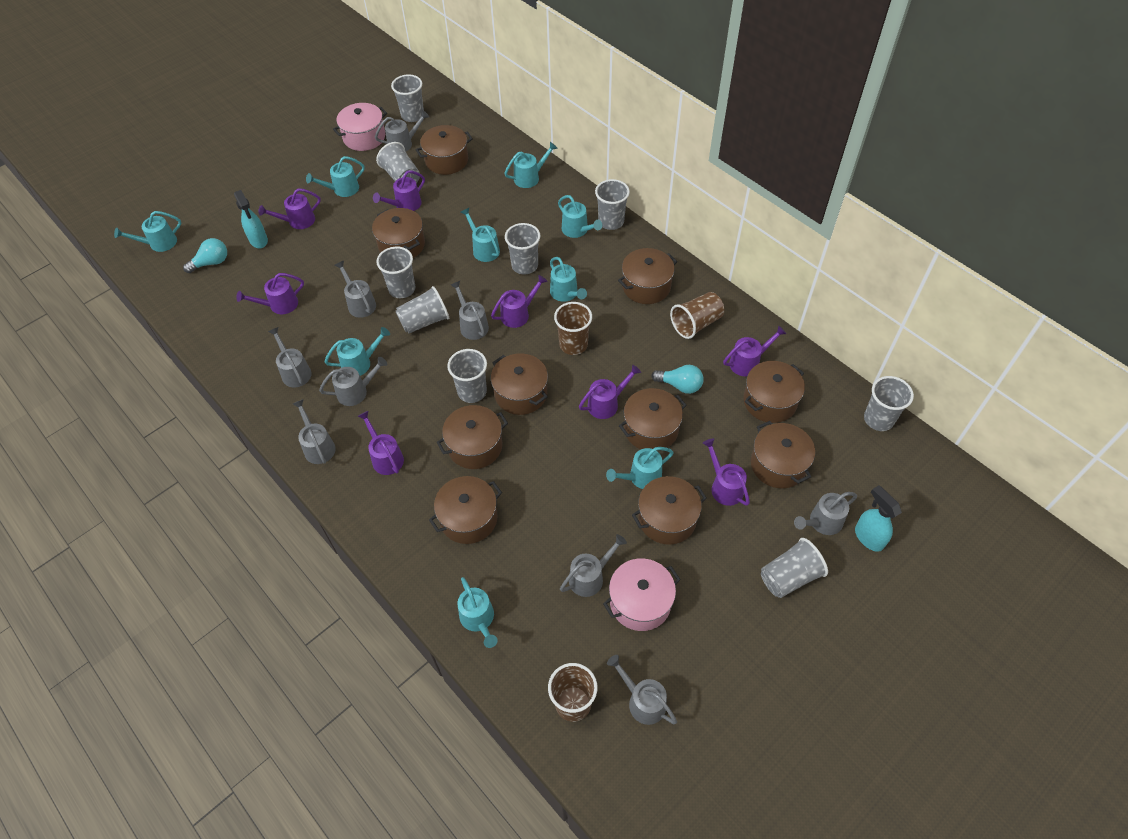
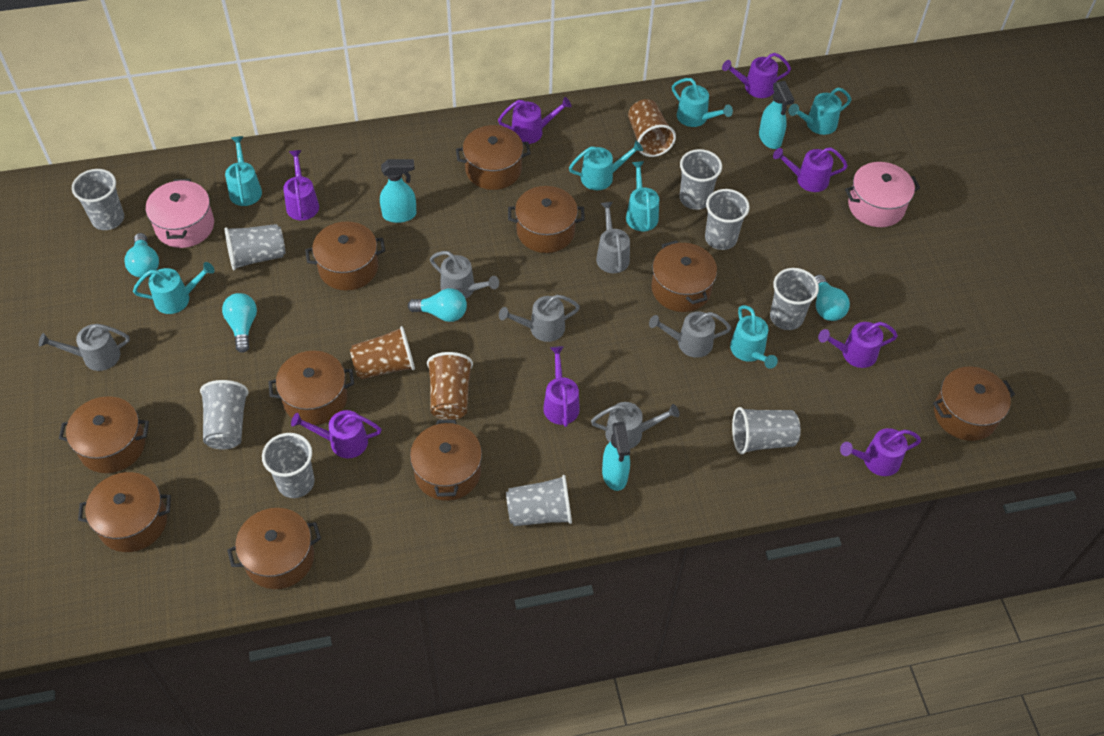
grey watering can: 9 -> 6
turquoise light bulb: 2 -> 4
turquoise spray bottle: 2 -> 3
turquoise watering can: 9 -> 7

